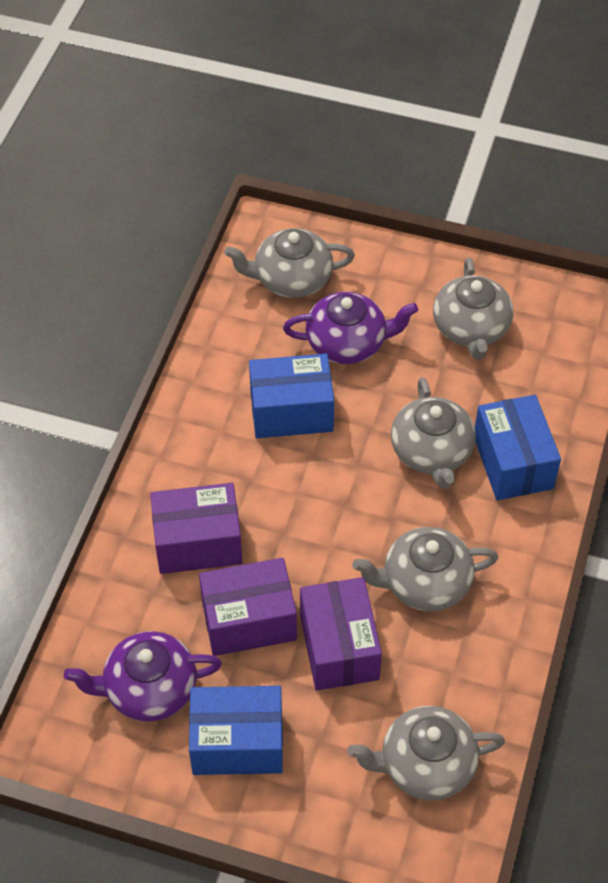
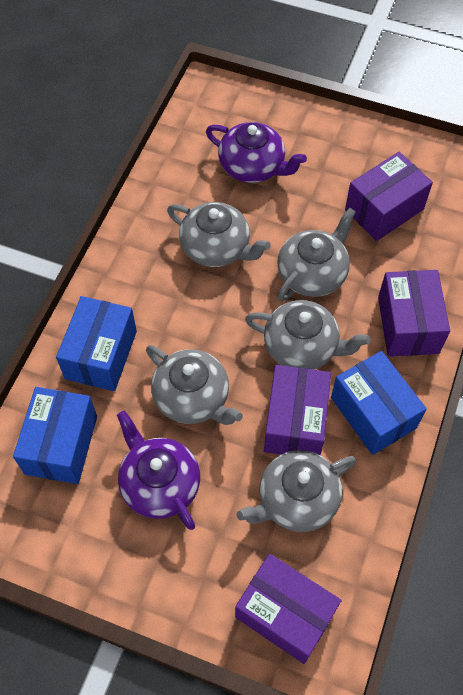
purple box: 3 -> 4

